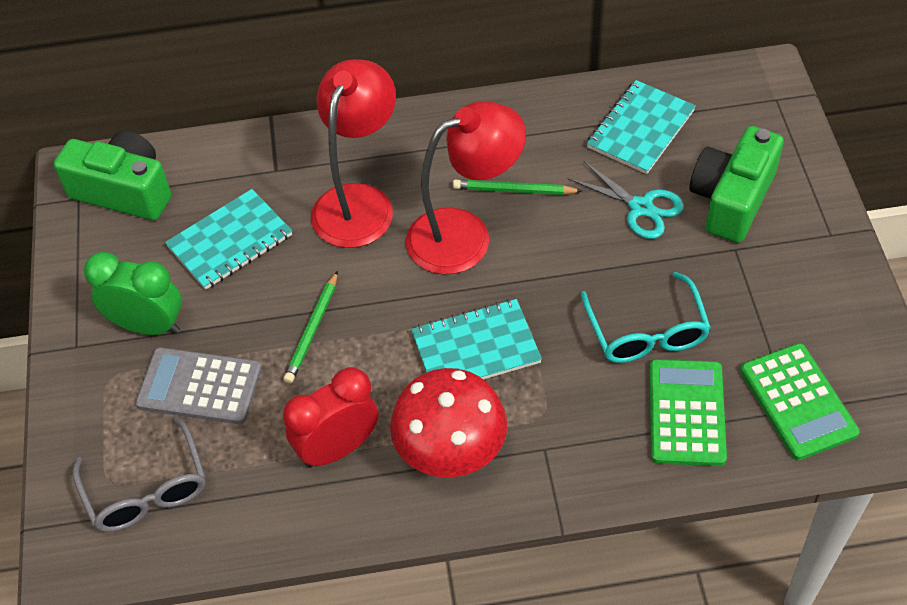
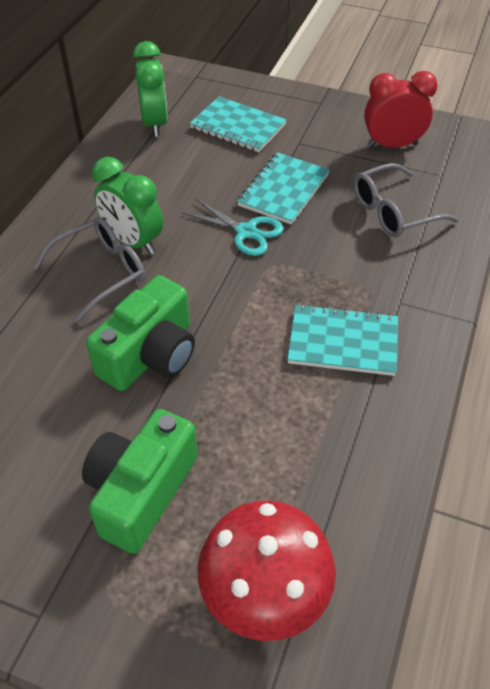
green calculator: 2 -> 0
green clock: 1 -> 2
green pencil: 2 -> 0
grey calculator: 1 -> 0
grey glasses: 1 -> 2
red lamp: 2 -> 0
turquoise glasses: 1 -> 0

